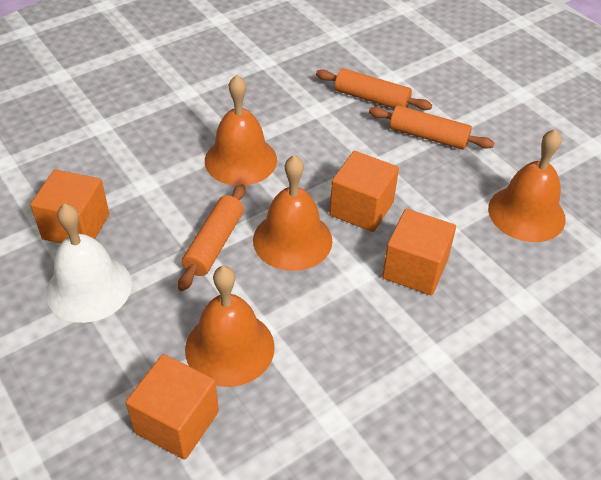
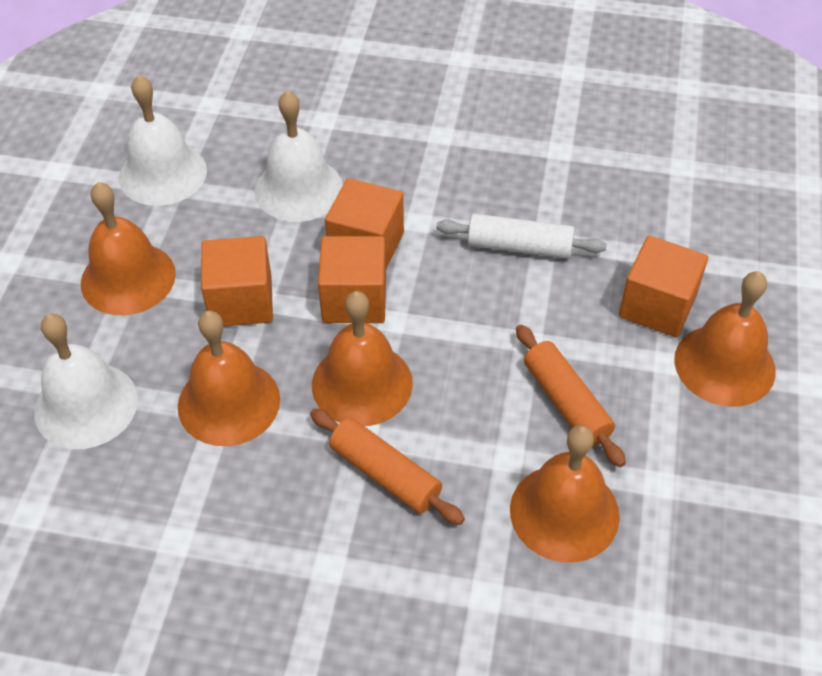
orange bell: 4 -> 5
orange rolling pin: 3 -> 2
white bell: 1 -> 3
white rolling pin: 0 -> 1

